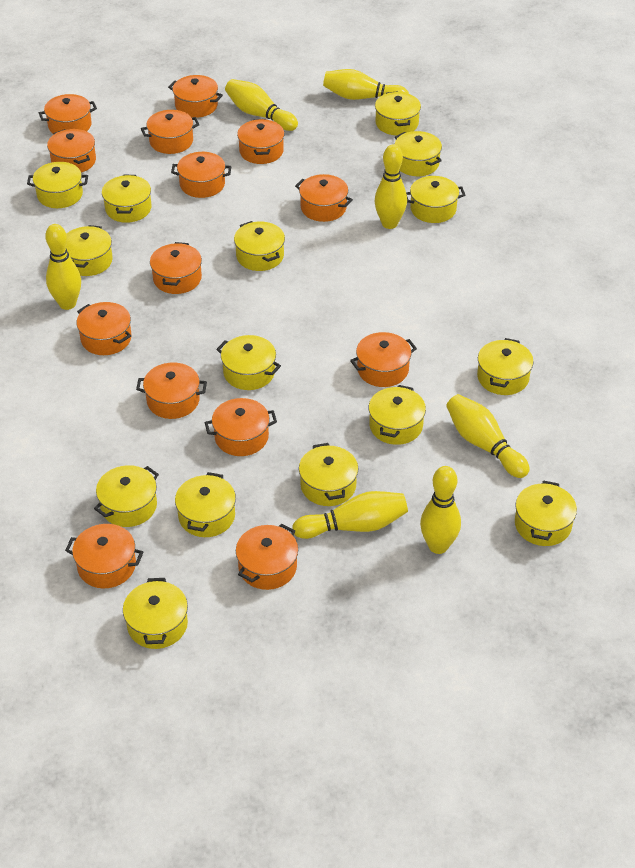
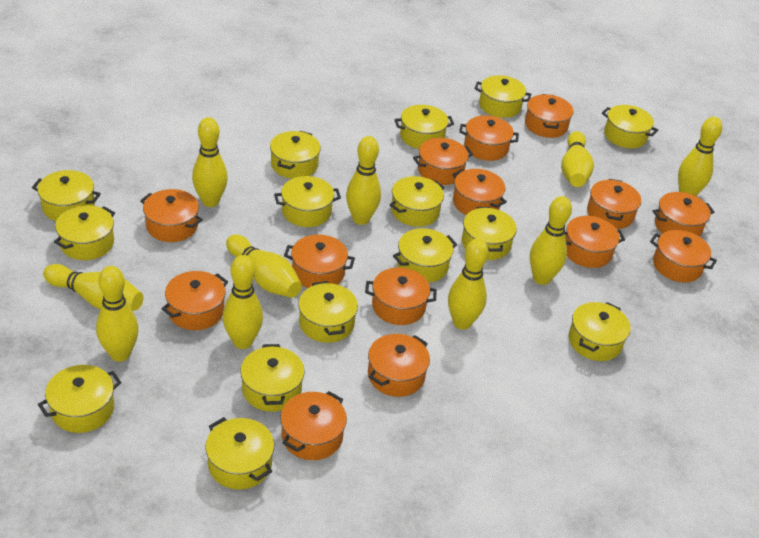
yellow bowling pin: 7 -> 10

